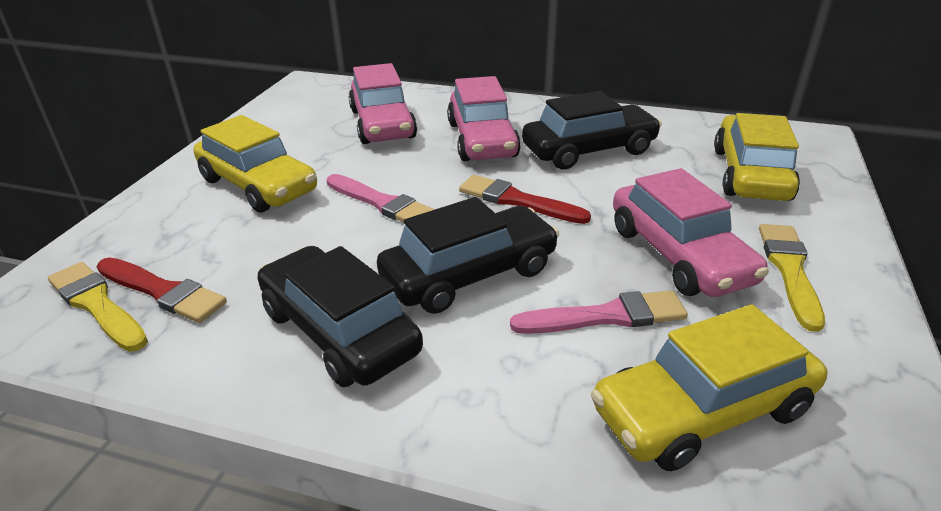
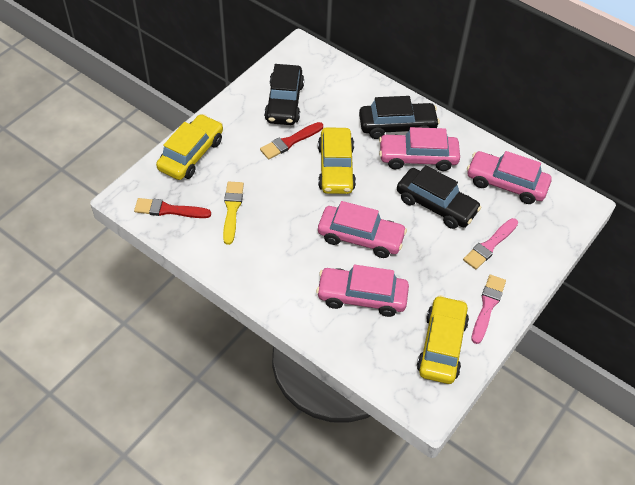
pink car: 3 -> 4
yellow brush: 2 -> 1

